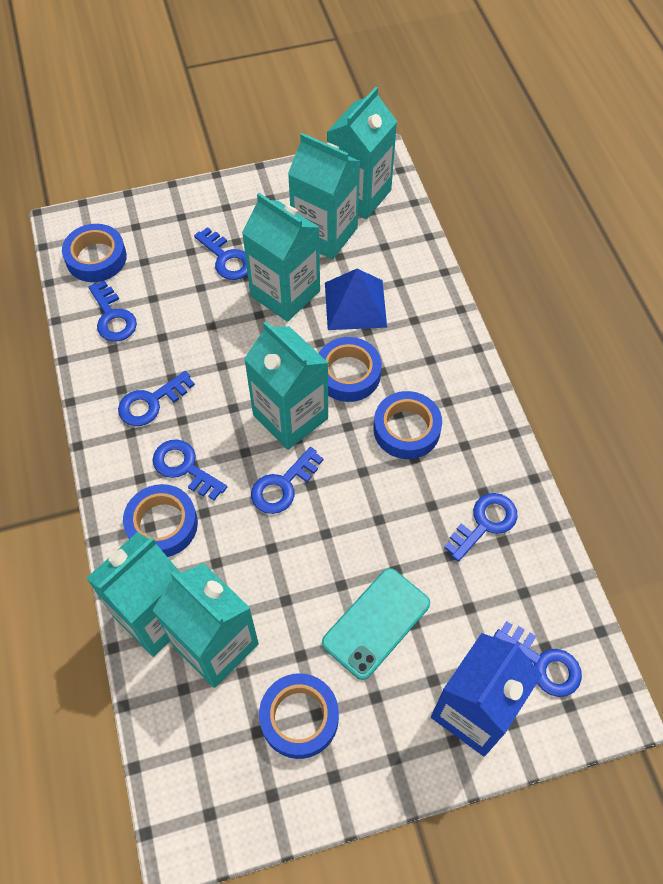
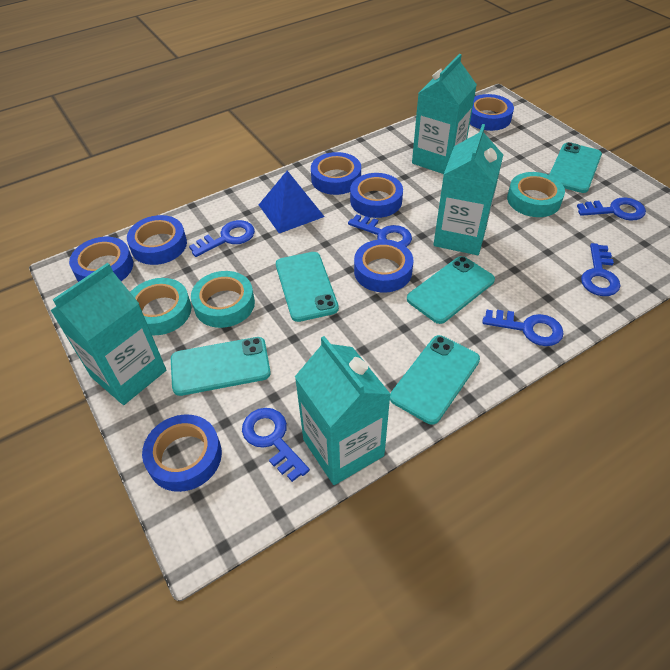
blue carton: 1 -> 0
blue key: 7 -> 6
blue tape: 5 -> 7
turquoise carton: 6 -> 4
turquoise phone: 1 -> 5
turquoise tape: 0 -> 3

